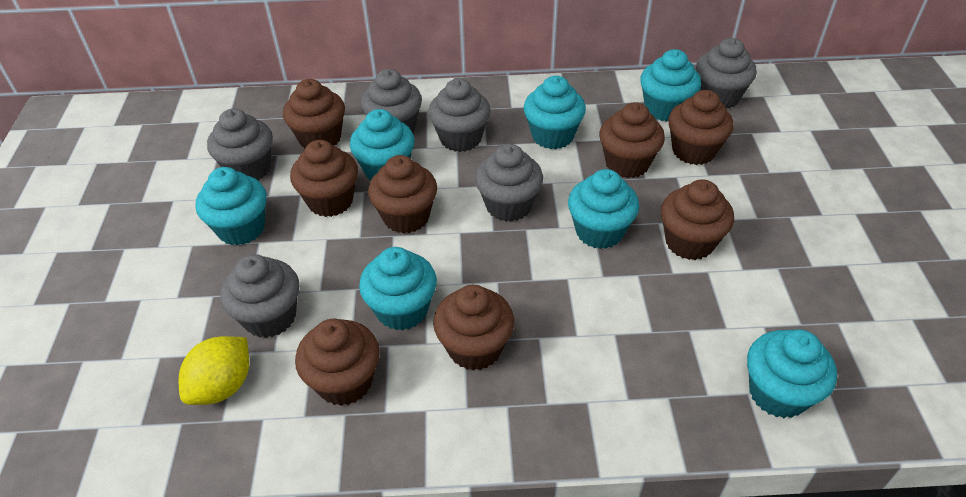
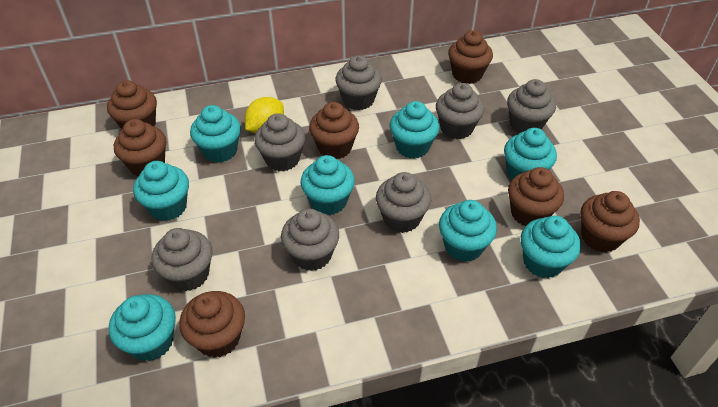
brown cupcake: 8 -> 7
grey cupcake: 6 -> 7
turquoise cupcake: 7 -> 8

